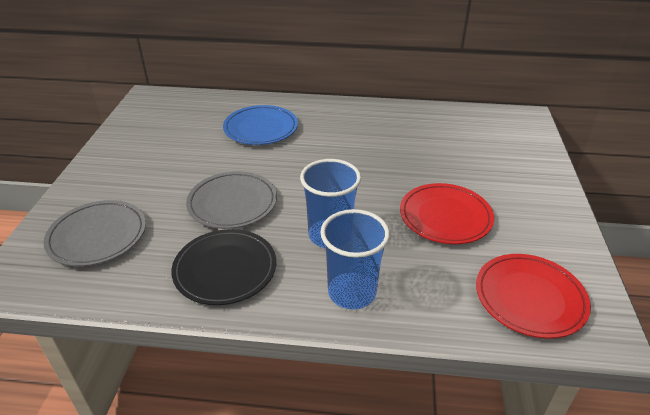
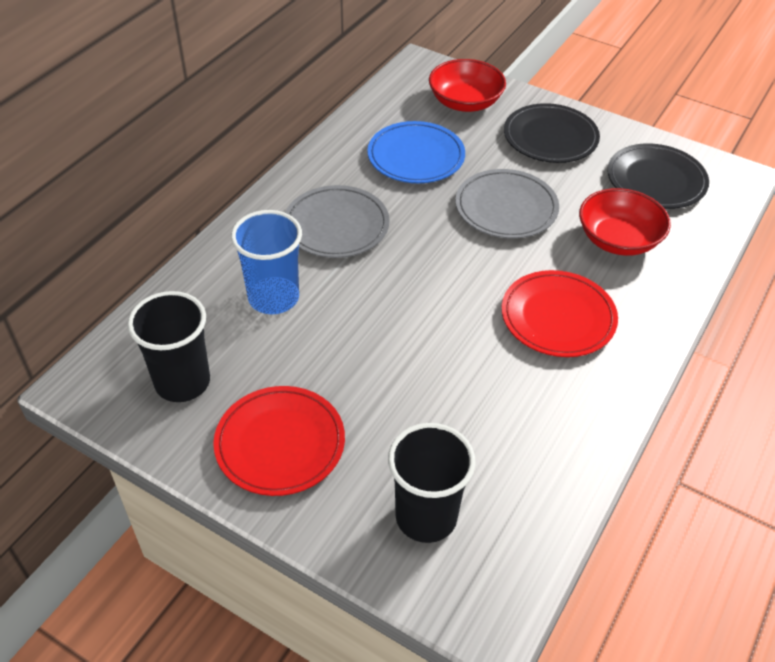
black cup: 0 -> 2
black plate: 1 -> 2
blue cup: 2 -> 1
red bowl: 0 -> 2

